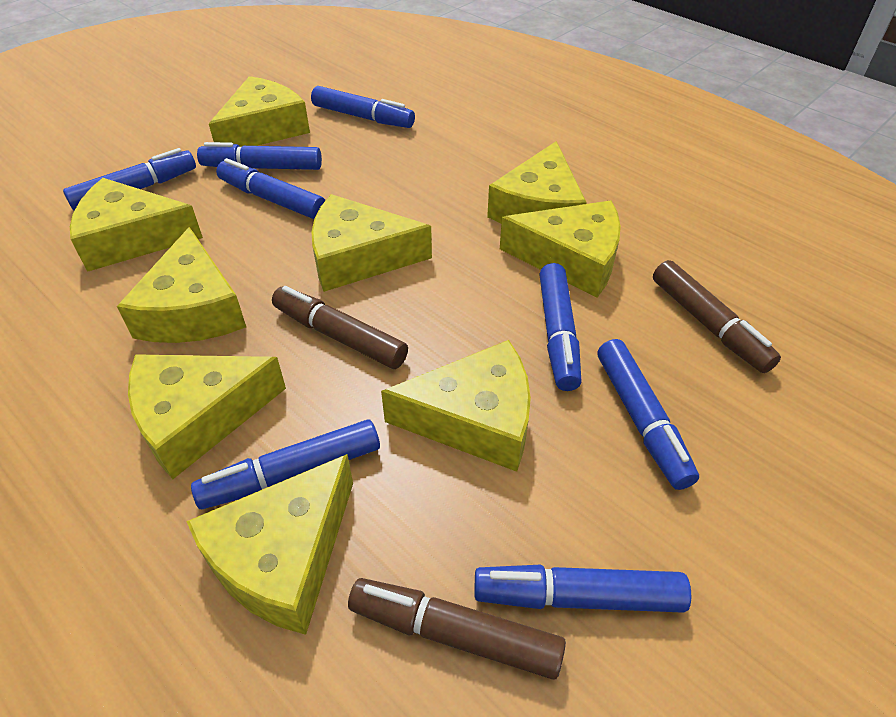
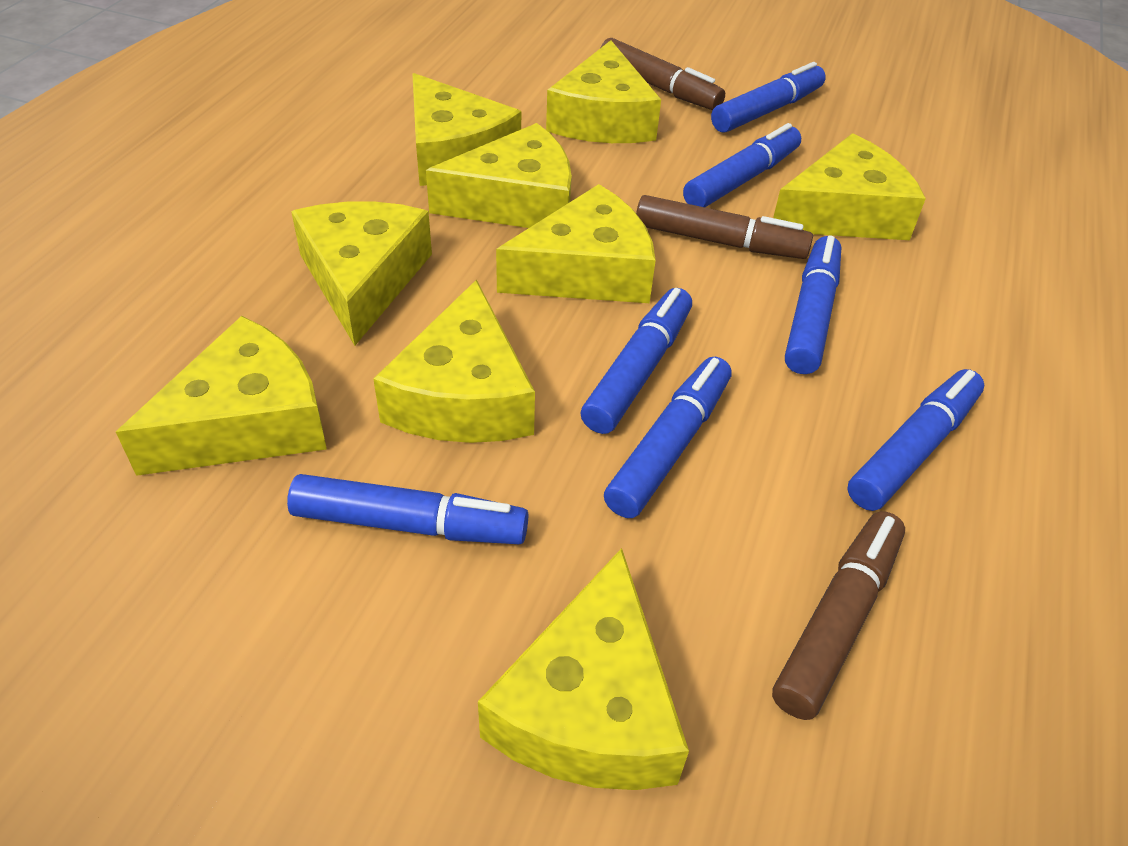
blue marker: 8 -> 7

